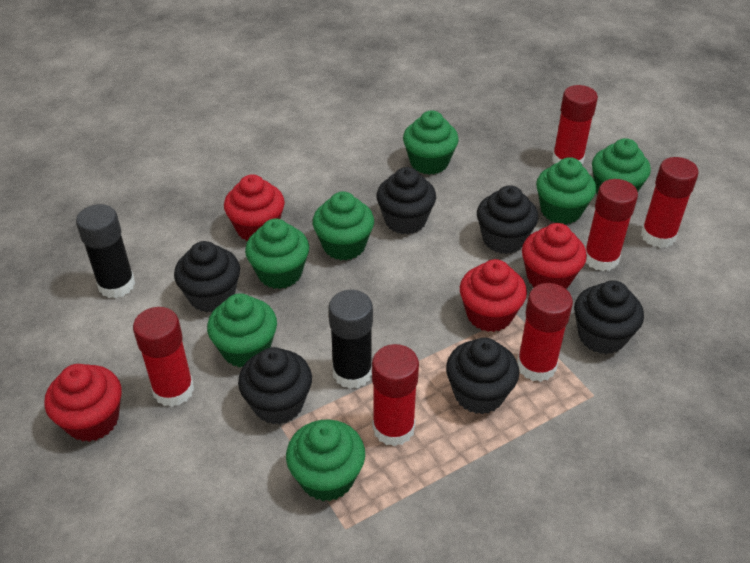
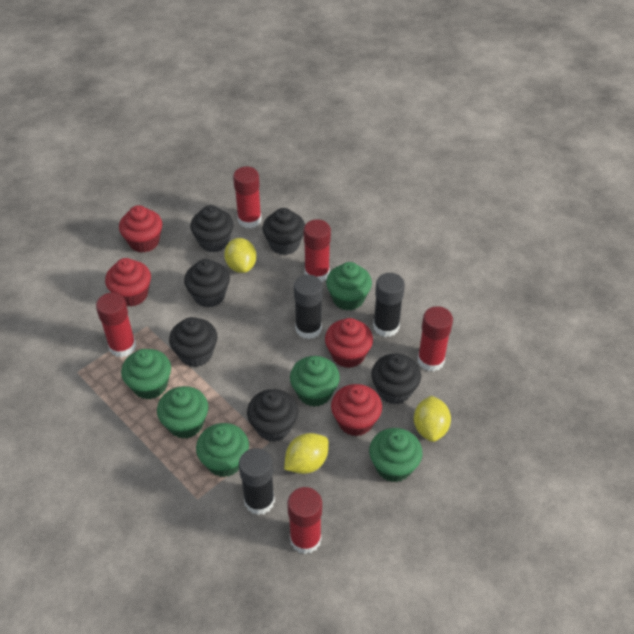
black glue stick: 2 -> 3
green cupcake: 7 -> 6
red glue stick: 6 -> 5
yellow lemon: 0 -> 3

